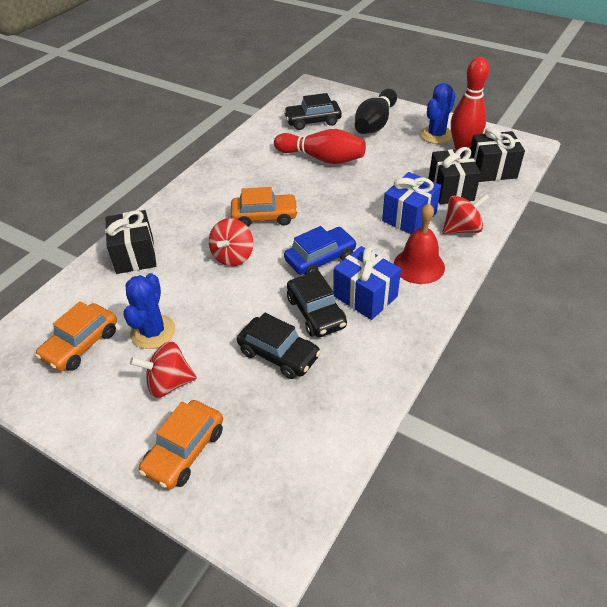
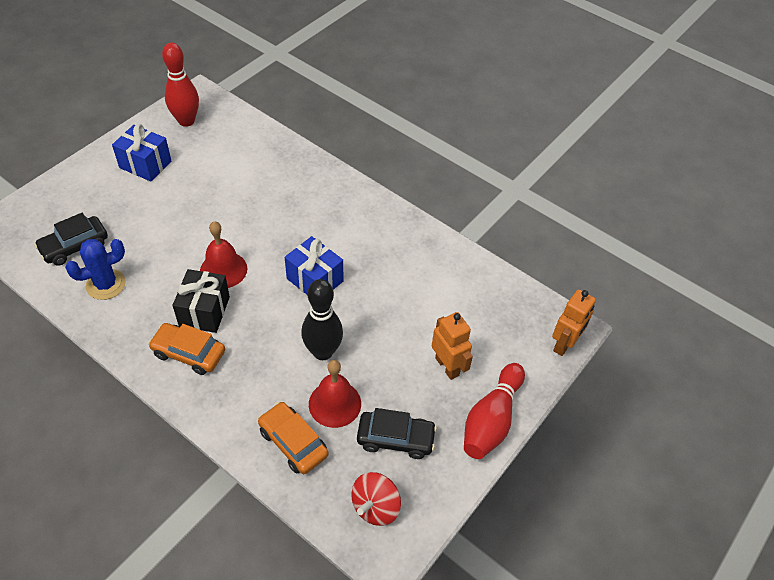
black car: 3 -> 2
black gift: 3 -> 1
blue cactus: 2 -> 1
blue car: 1 -> 0
orange car: 3 -> 2
orange robot: 0 -> 2
red bell: 1 -> 2
red spinning top: 3 -> 1

